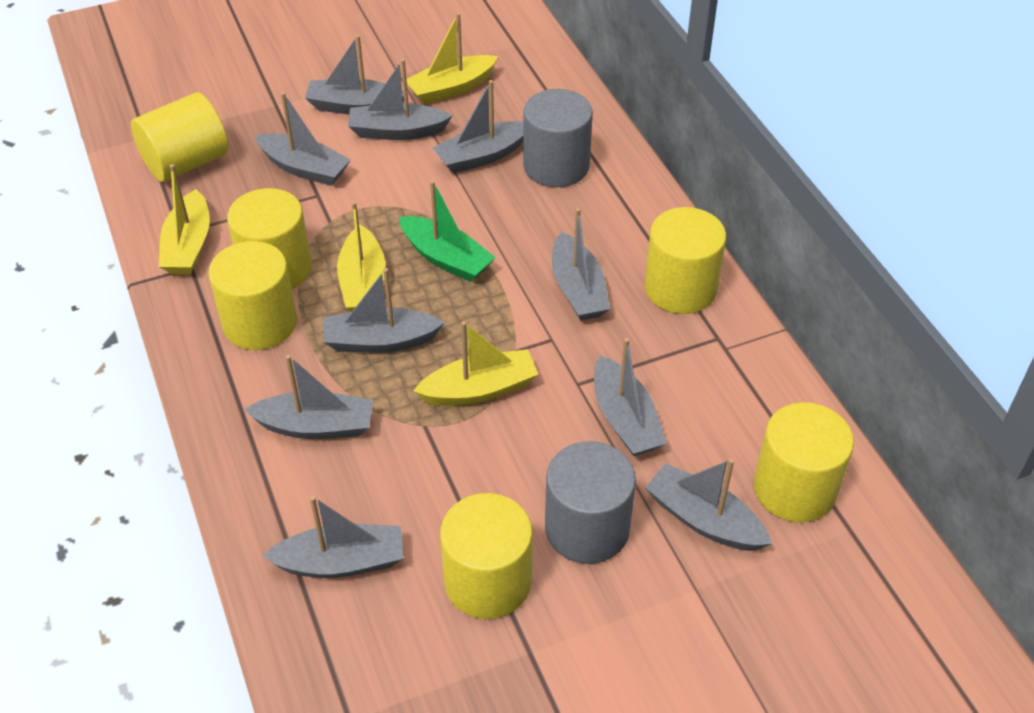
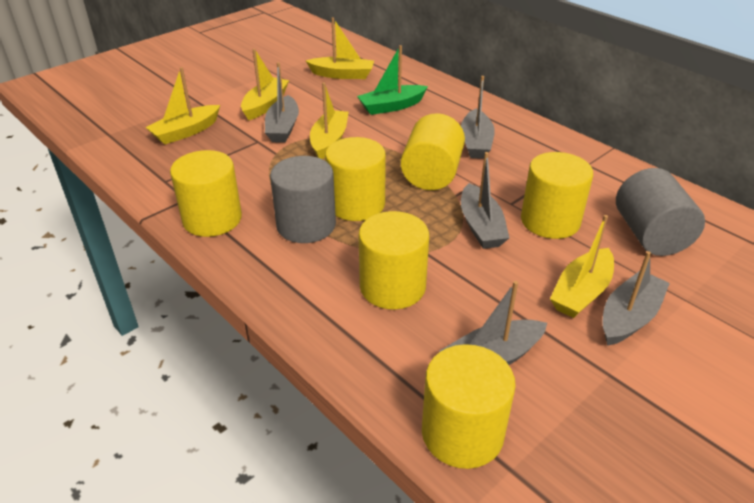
grey boat: 10 -> 5
yellow boat: 4 -> 5

